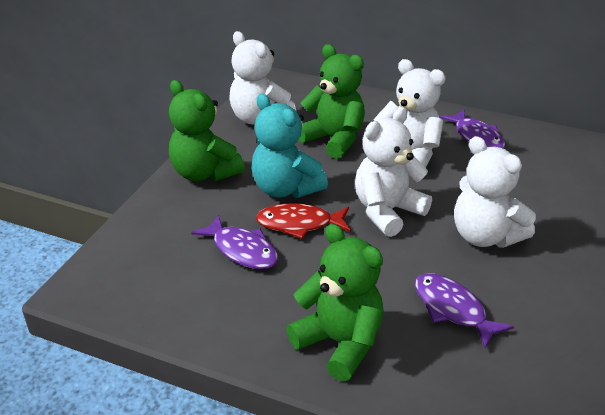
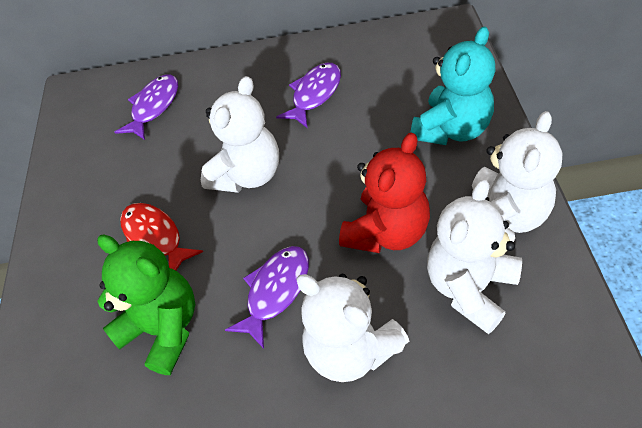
green teddy bear: 3 -> 1
red teddy bear: 0 -> 1

